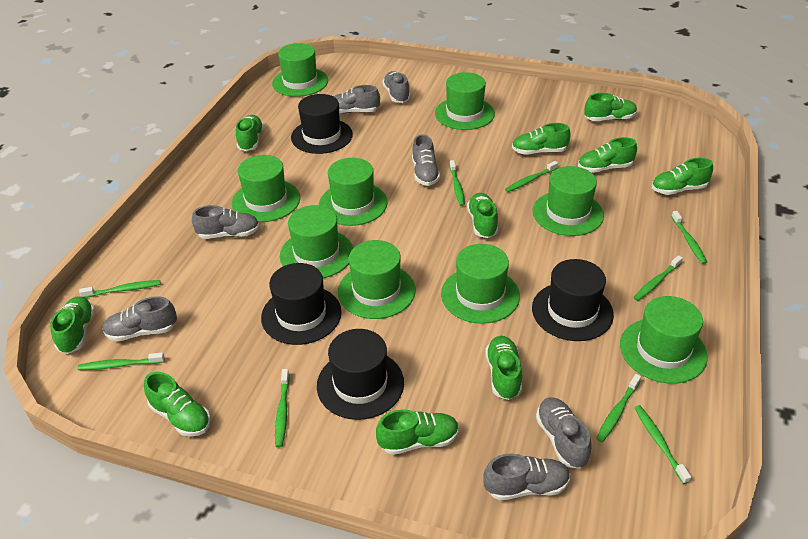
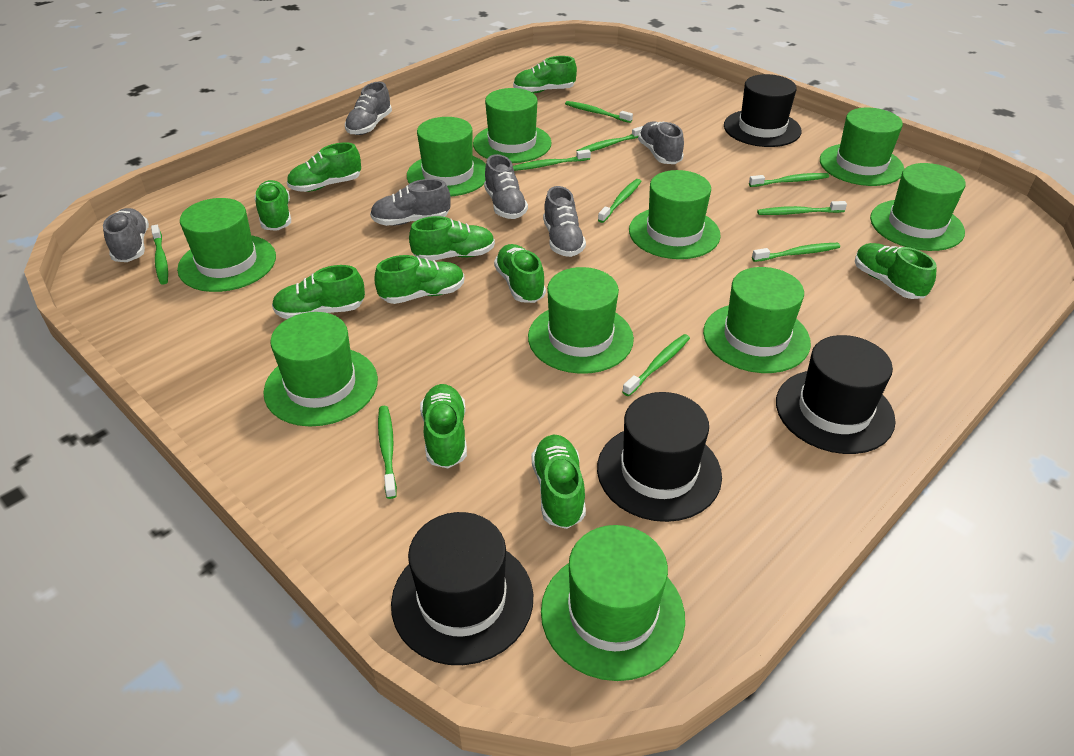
green hat: 9 -> 10
green toothbrush: 9 -> 10
grey shoe: 7 -> 6

